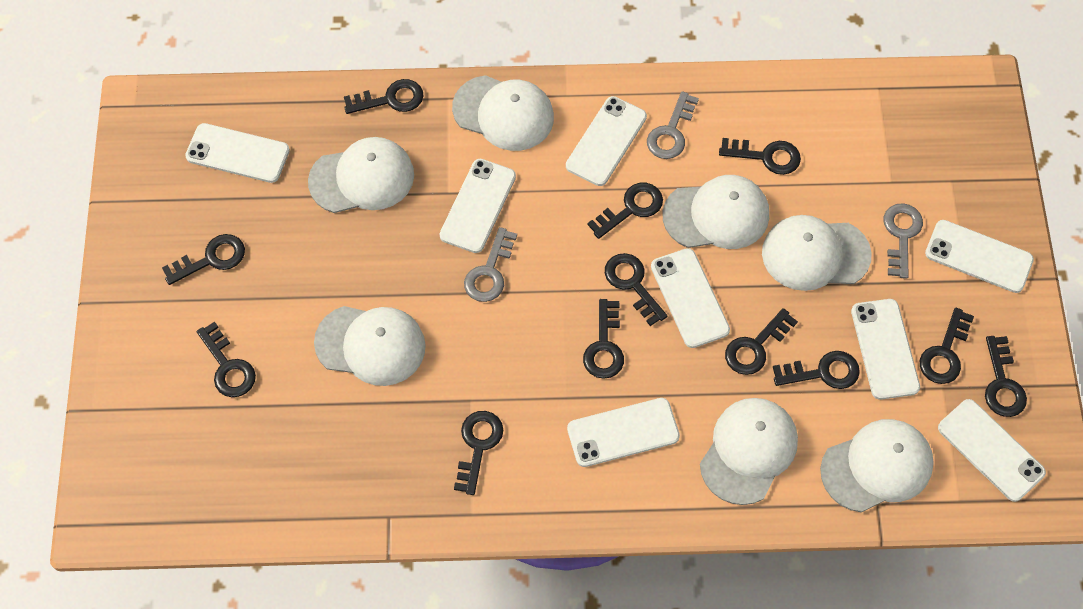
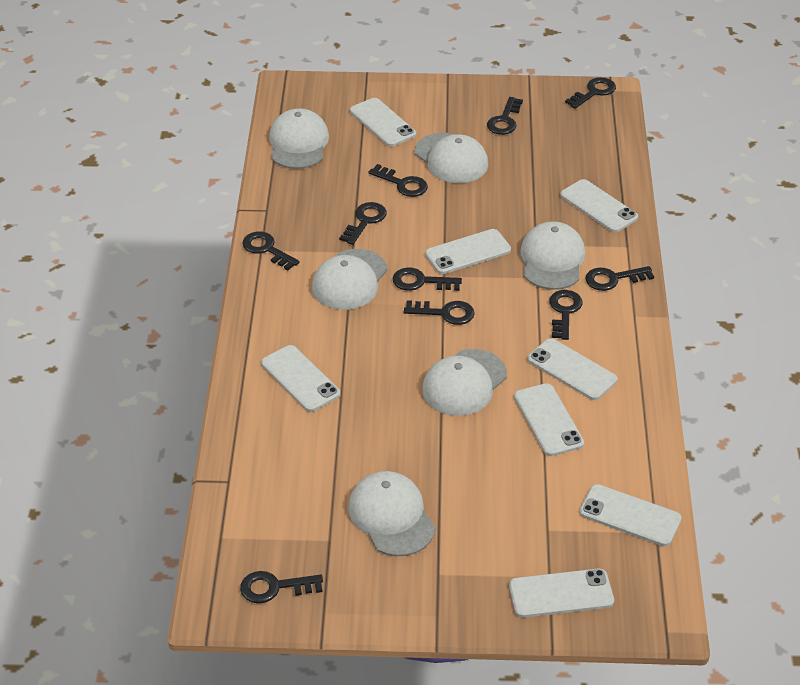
black key: 12 -> 10
grey key: 3 -> 0
white cap: 7 -> 6

